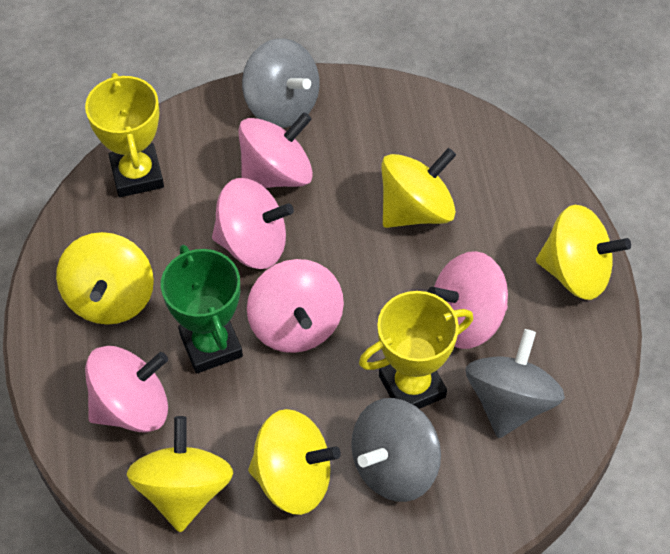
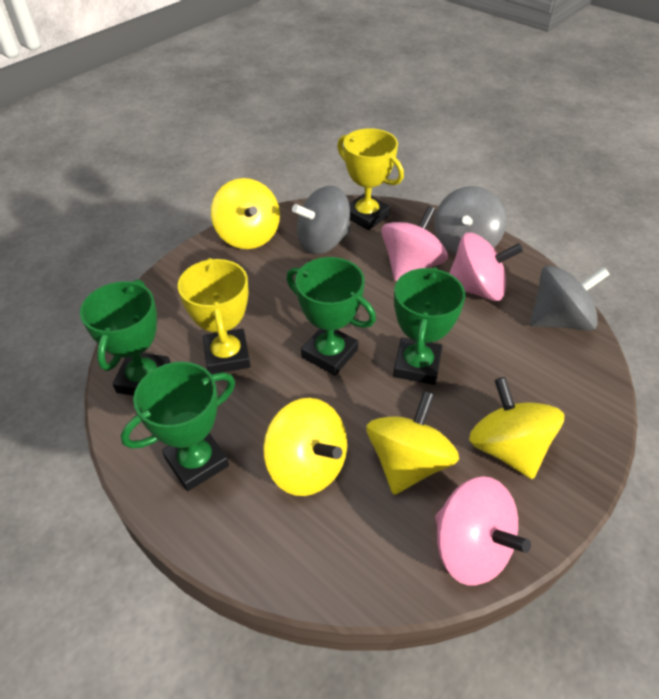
green trophy: 1 -> 4
pink spinning top: 5 -> 3
yellow spinning top: 5 -> 4

